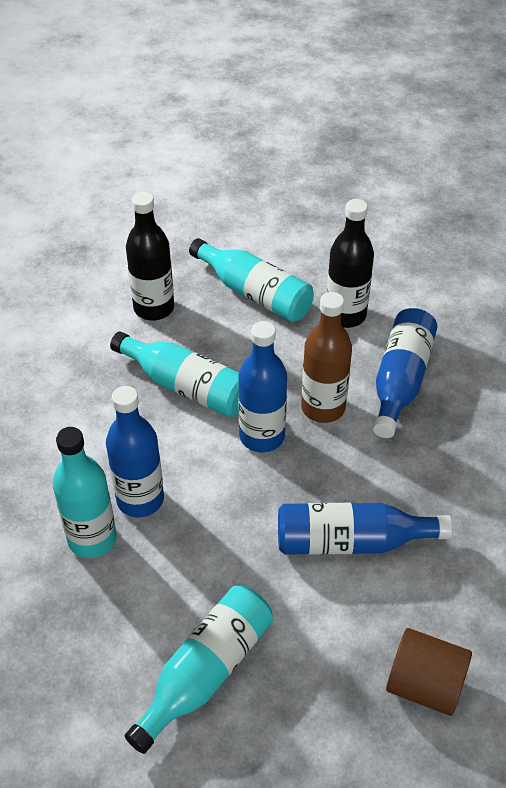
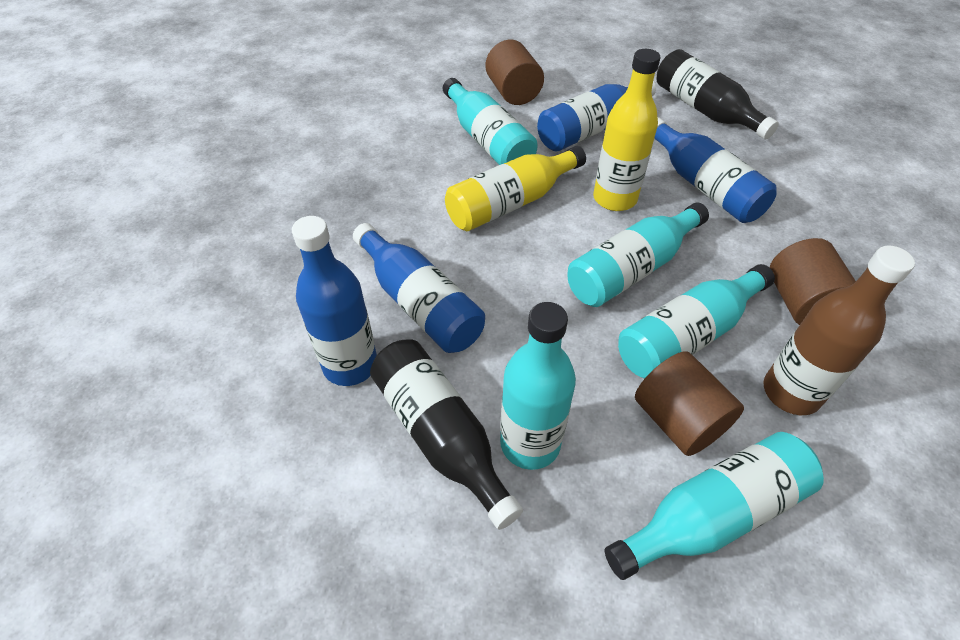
brown cylinder: 1 -> 3
turquoise bottle: 4 -> 5
yellow bottle: 0 -> 2

